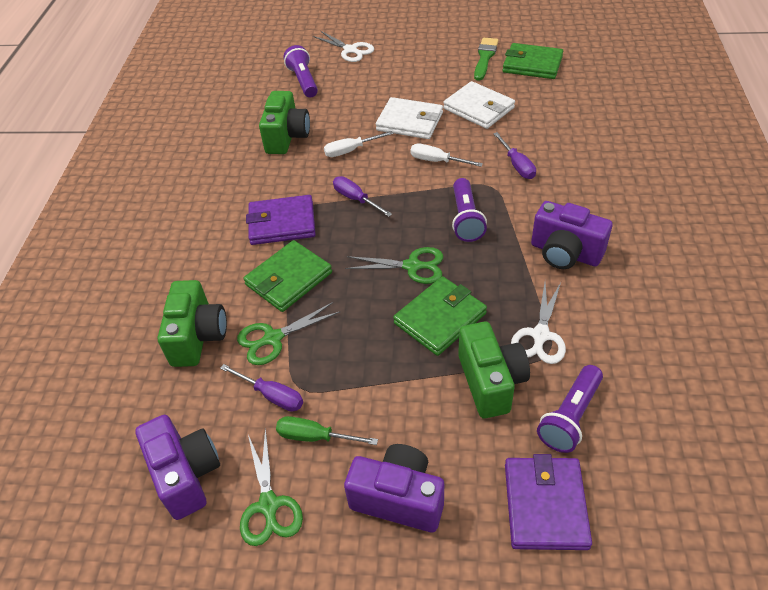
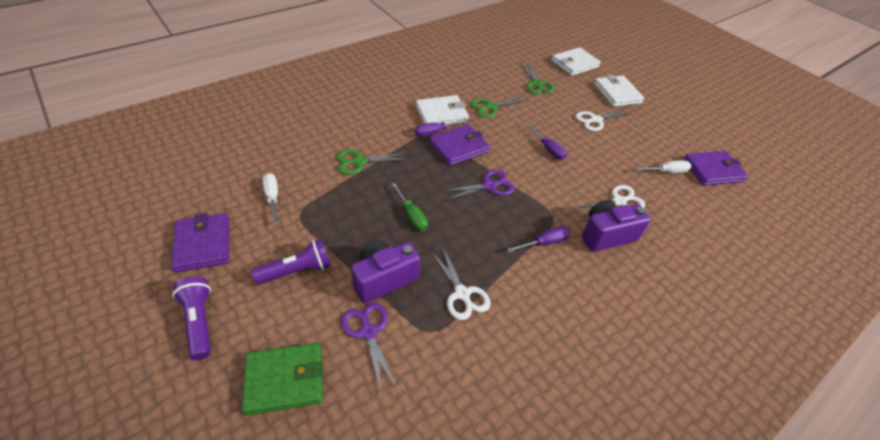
green brush: 1 -> 0
green camera: 3 -> 0
green wallet: 3 -> 1
purple camera: 3 -> 2
purple flashlight: 3 -> 2
purple scissors: 0 -> 2
purple wallet: 2 -> 3
white scissors: 2 -> 3
white wallet: 2 -> 3

